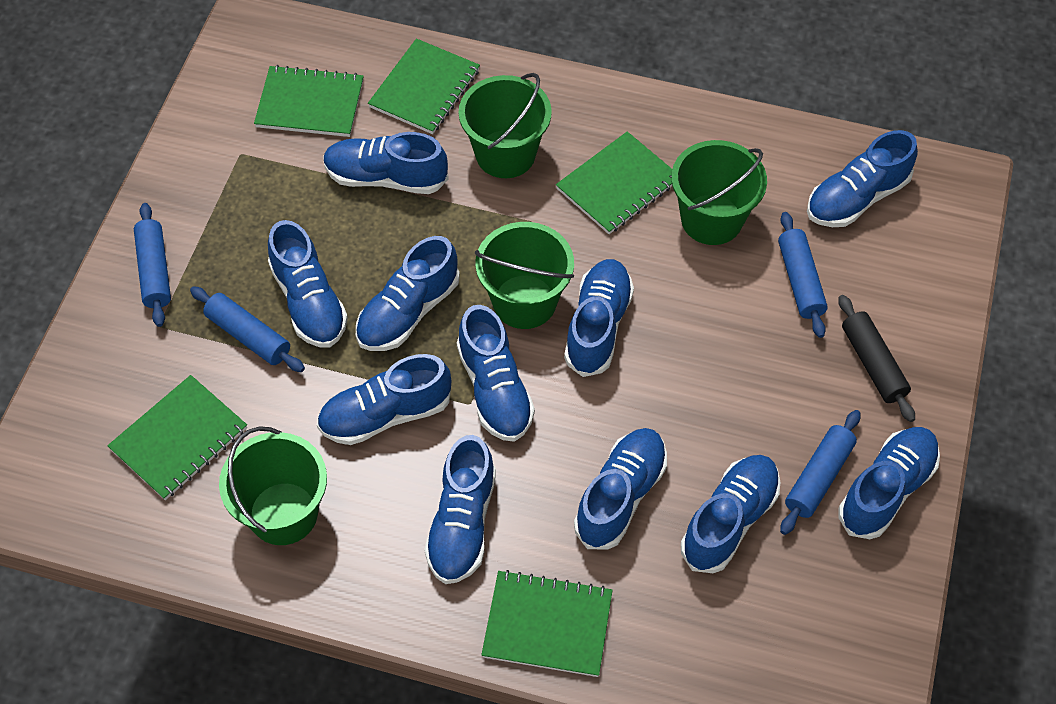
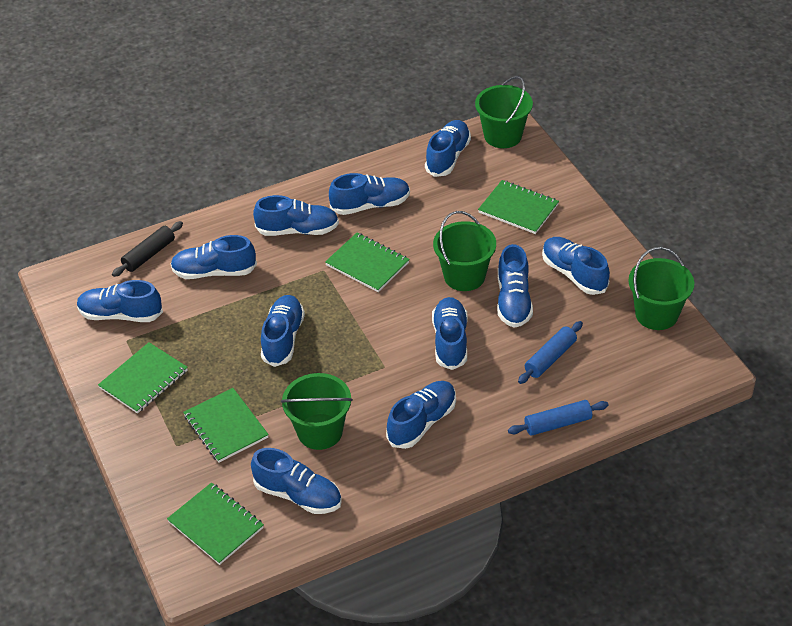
blue rolling pin: 4 -> 2

